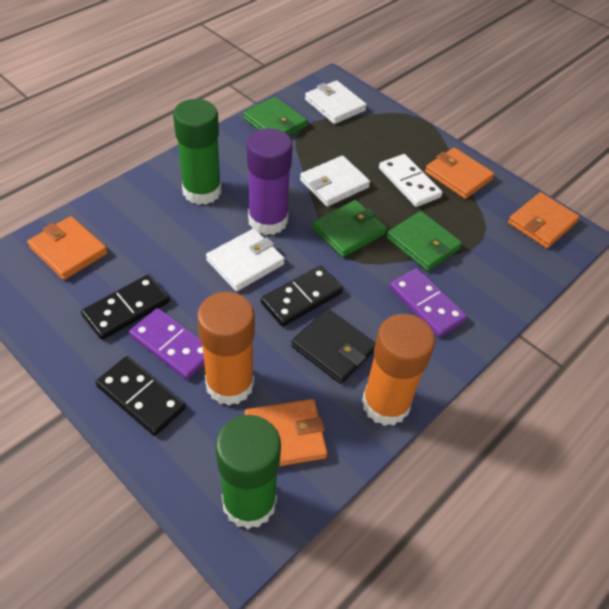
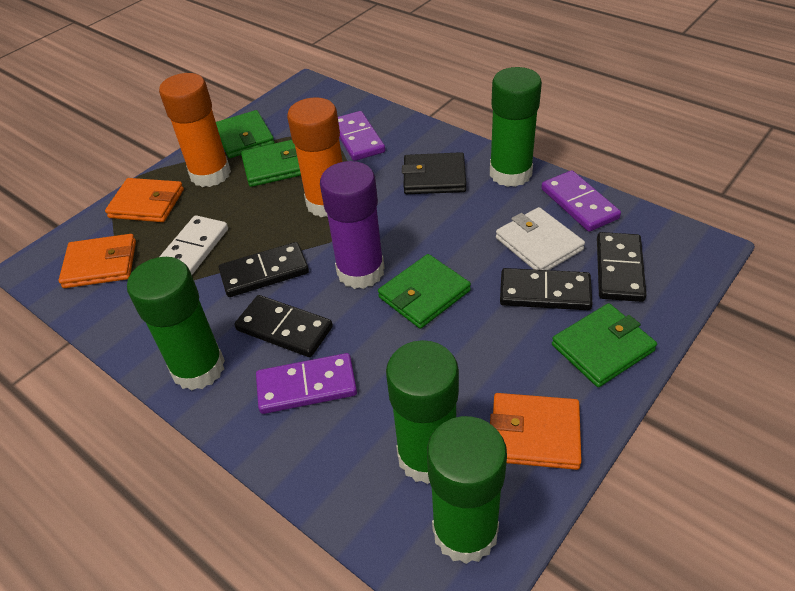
black domino: 3 -> 4
green glue stick: 2 -> 4
green wallet: 3 -> 4
orange wallet: 4 -> 3
purple domino: 2 -> 3
white wallet: 3 -> 1

